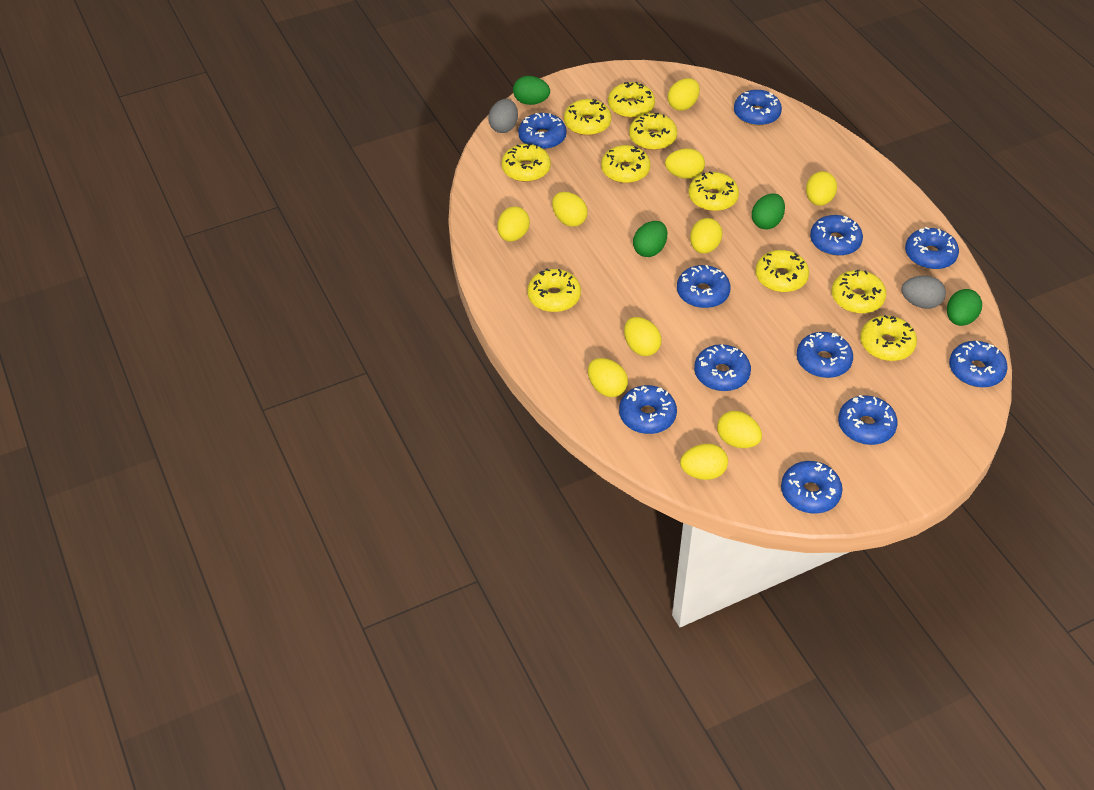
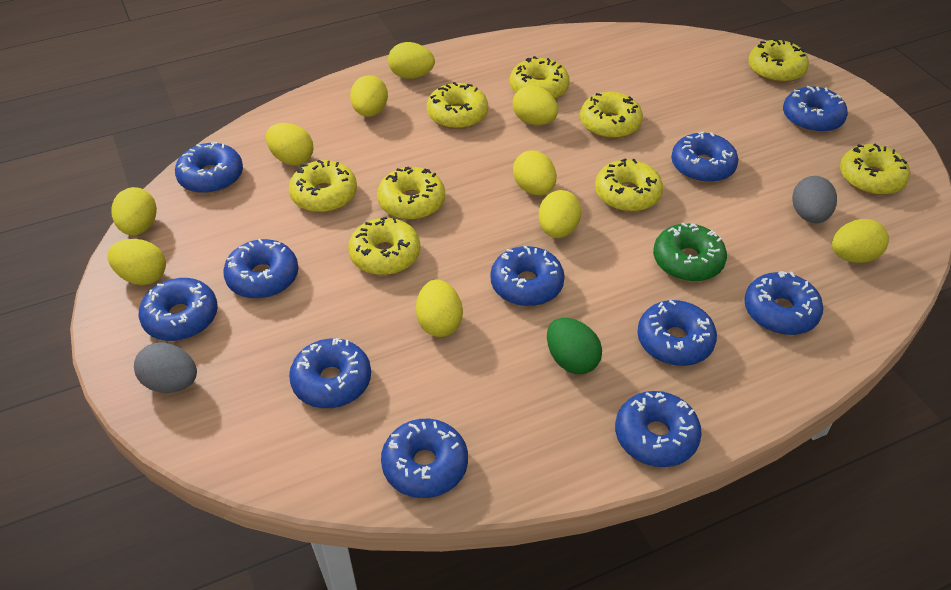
green donut: 0 -> 1
green egg: 4 -> 1
yellow donut: 10 -> 9

